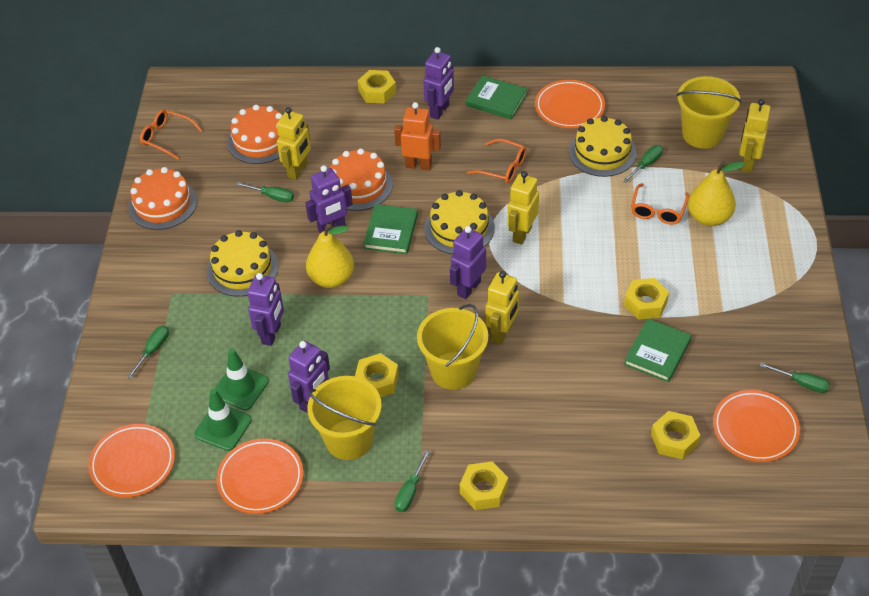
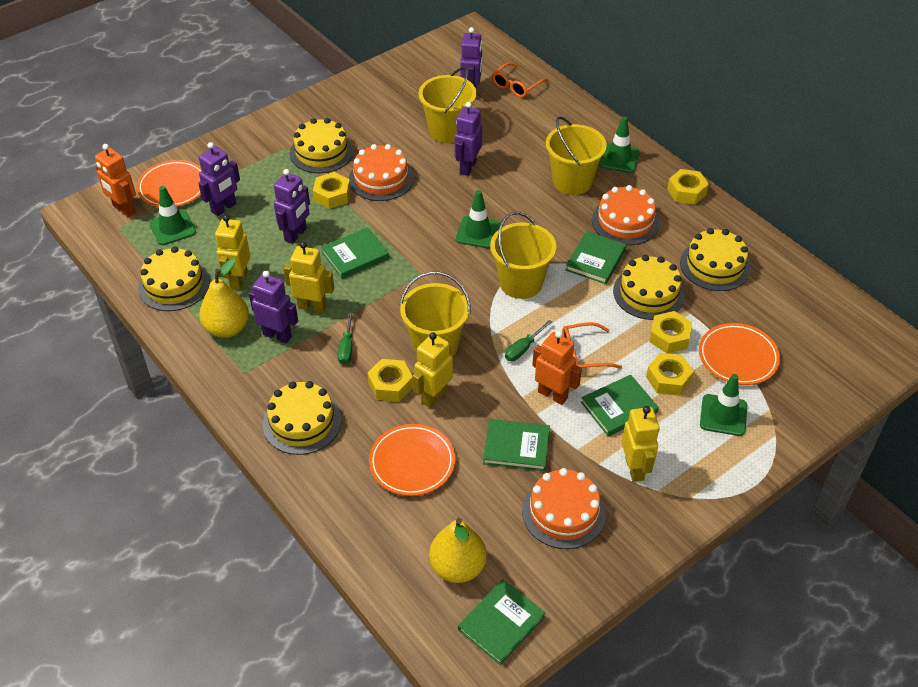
green book: 3 -> 5
green screwdriver: 5 -> 2
green traffic cone: 2 -> 4
orange glasses: 3 -> 2
orange plate: 4 -> 3
orange robot: 1 -> 2
yellow bucket: 3 -> 4
yellow cake: 3 -> 5

